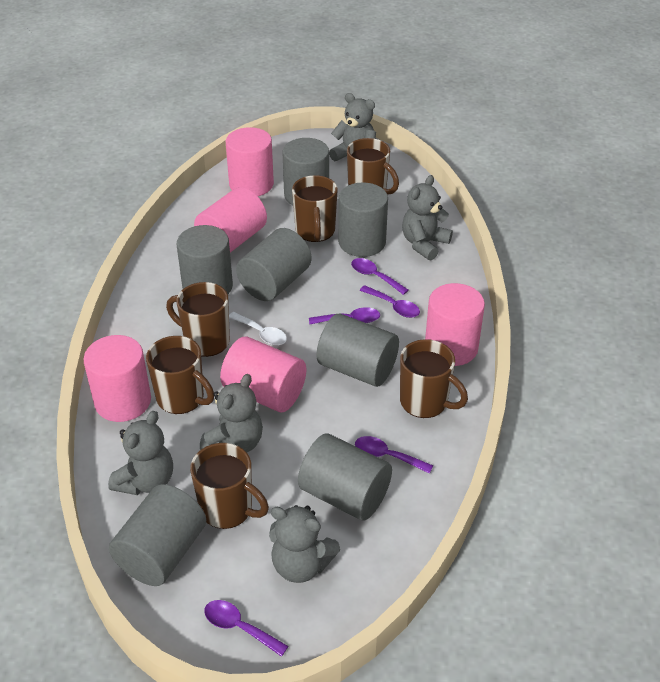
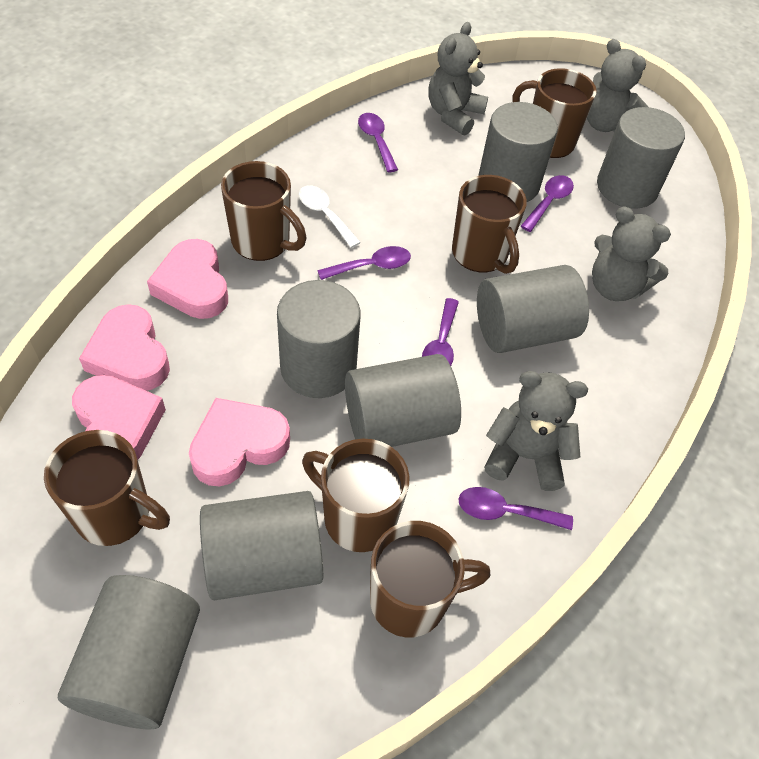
grey teddy bear: 5 -> 4
pink cylinder: 5 -> 0
pink heart: 0 -> 4

